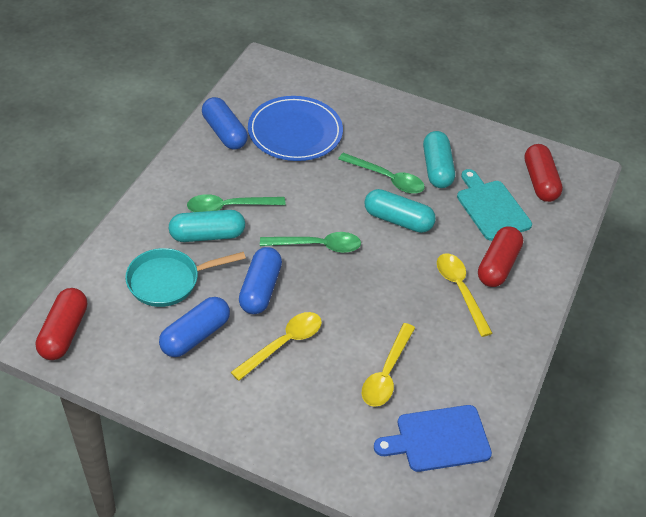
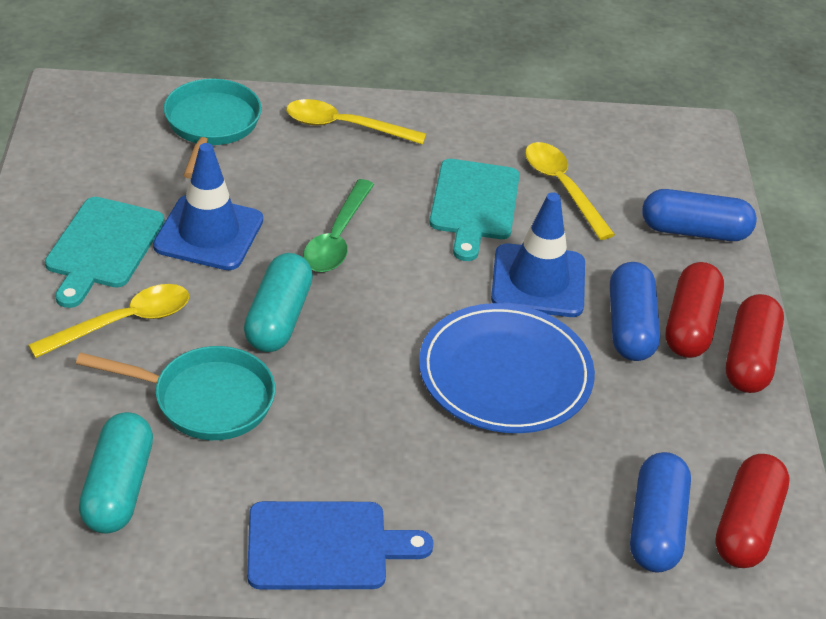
blue traffic cone: 0 -> 2
green spoon: 3 -> 1
turquoise capsule: 3 -> 2
turquoise cutting board: 1 -> 2
turquoise pan: 1 -> 2

